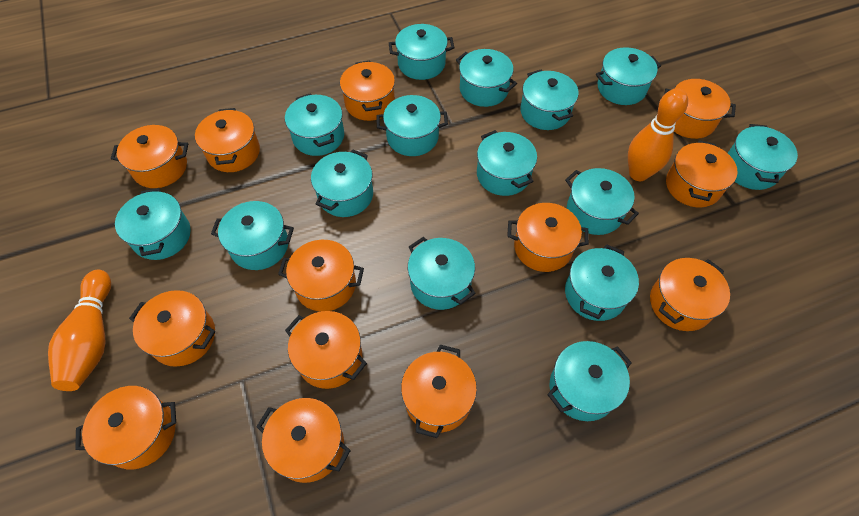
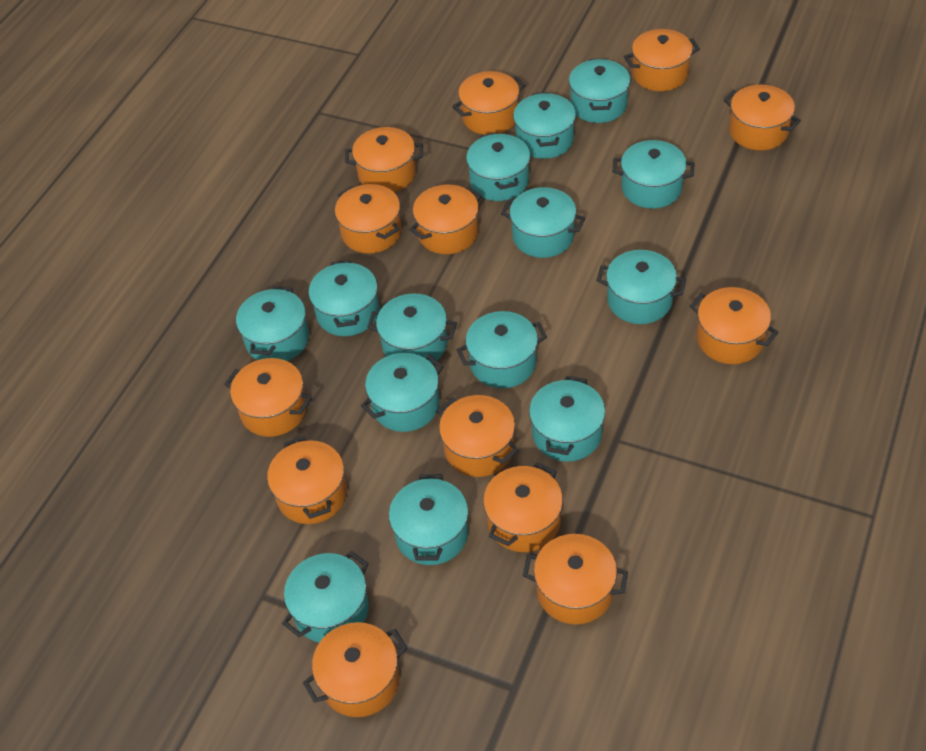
orange bowling pin: 2 -> 0
turquoise pot: 15 -> 14

